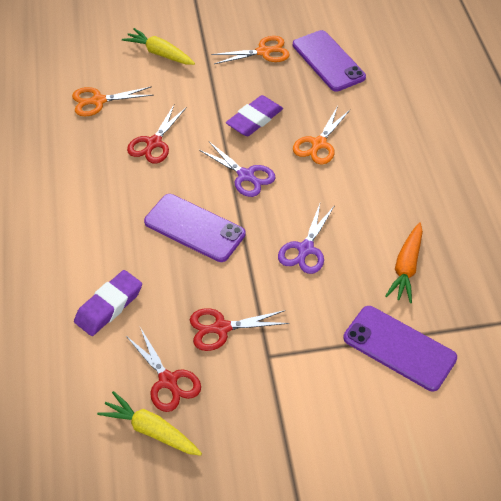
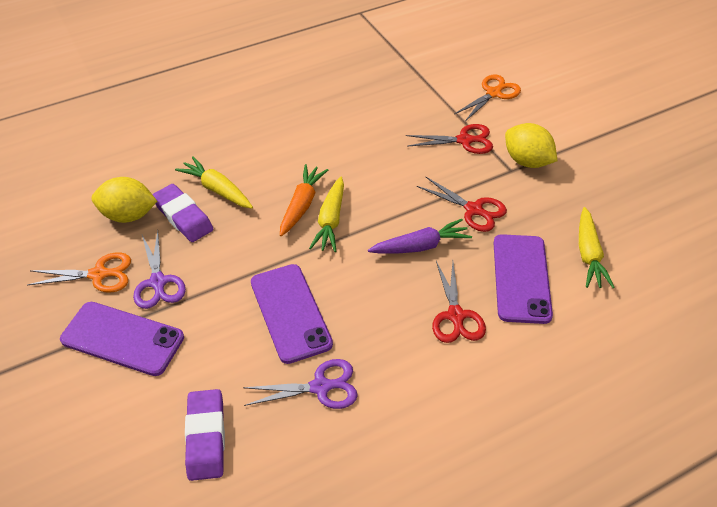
orange scissors: 3 -> 2
purple carrot: 0 -> 1
yellow carrot: 2 -> 3
yellow lemon: 0 -> 2

